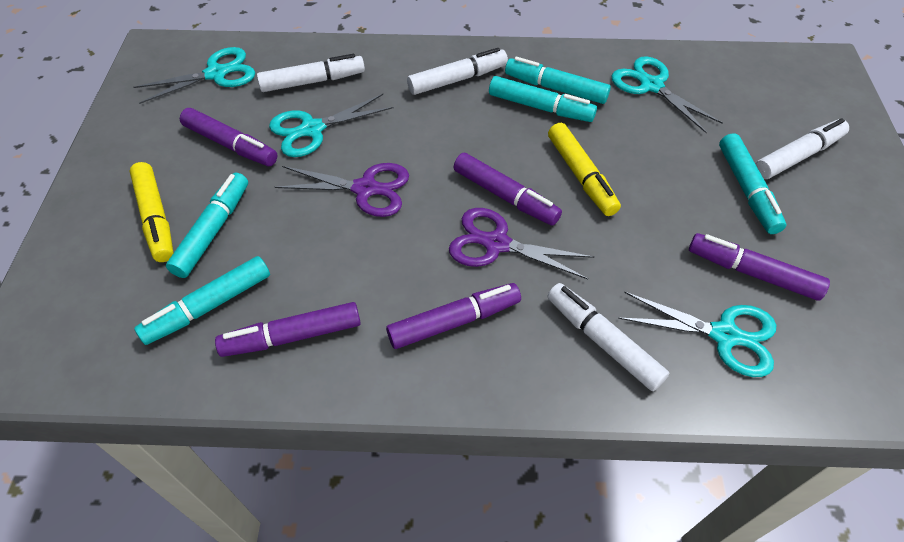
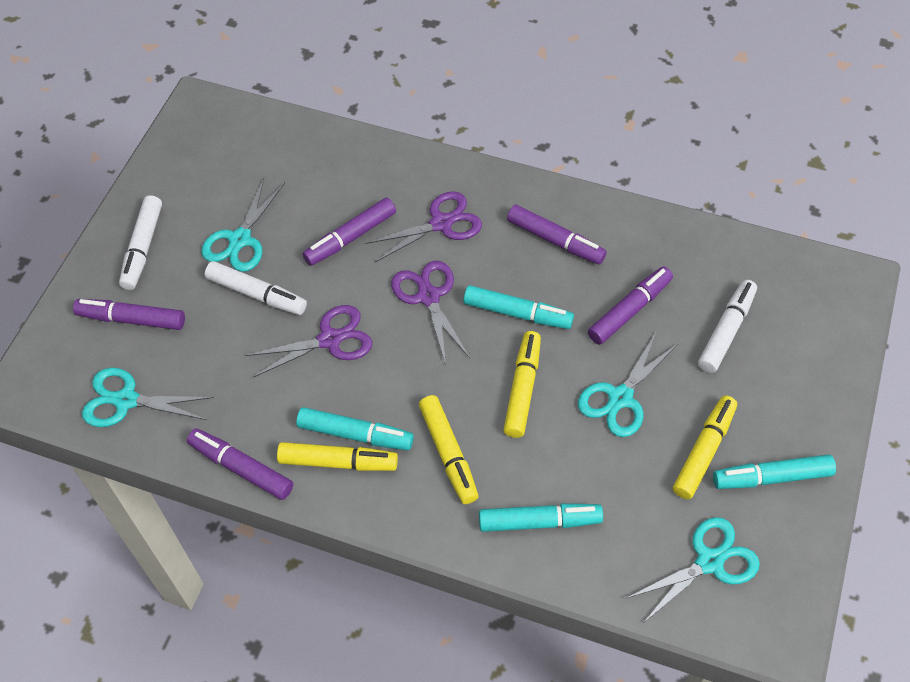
purple scissors: 2 -> 3
turquoise marker: 5 -> 4
white marker: 4 -> 3
yellow marker: 2 -> 4

